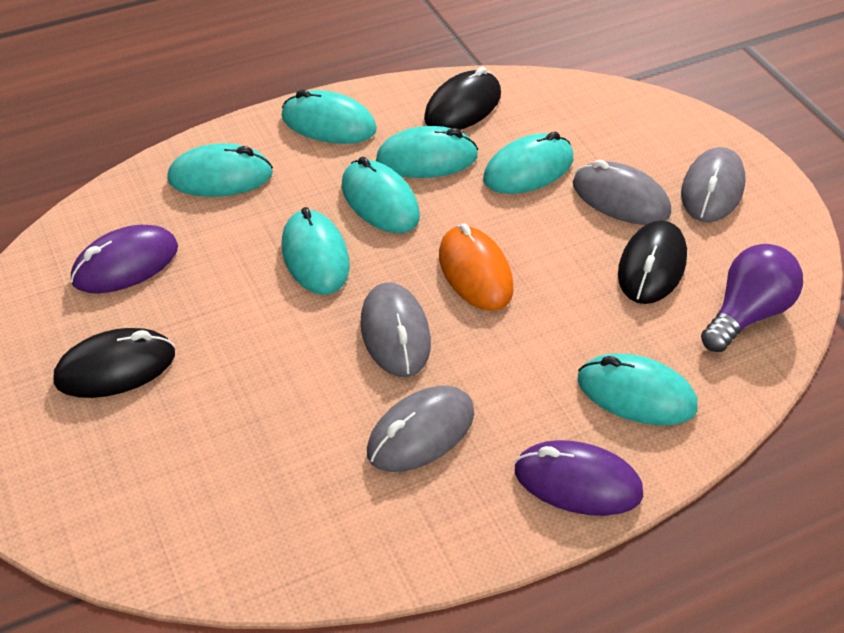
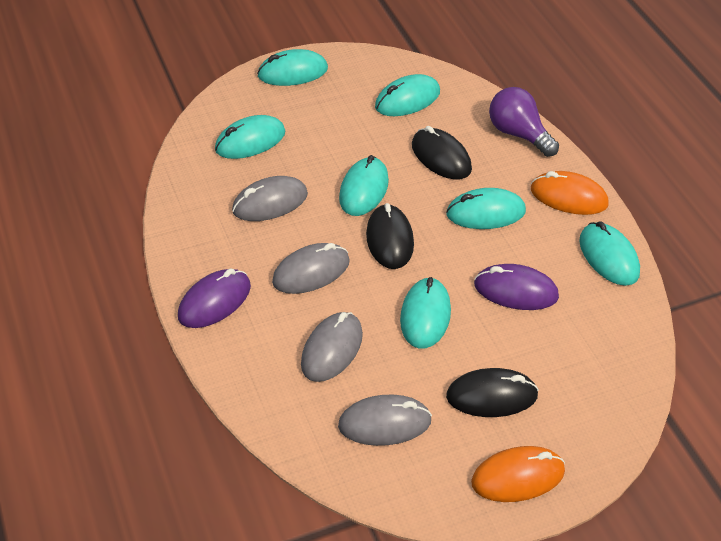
orange mouse: 1 -> 2

